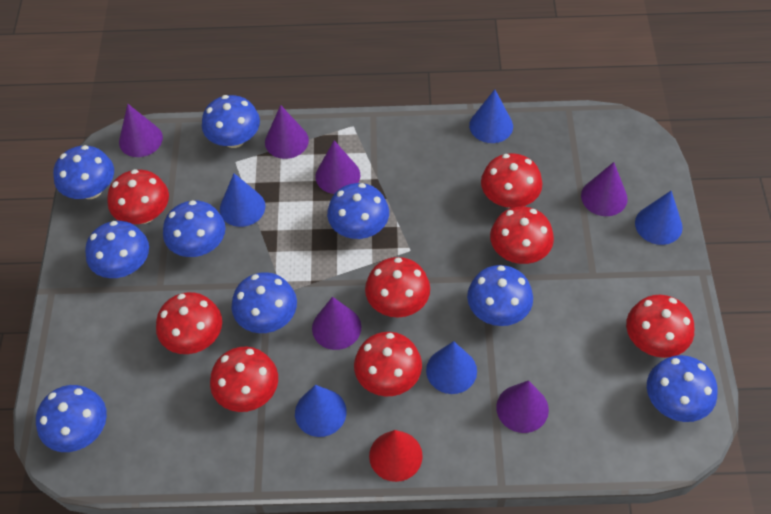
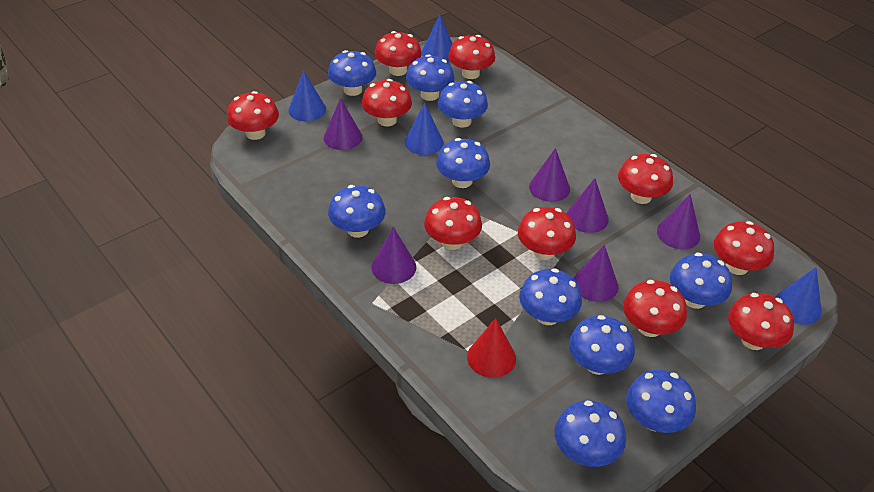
blue cone: 5 -> 4
blue mushroom: 9 -> 10
red mushroom: 8 -> 10

